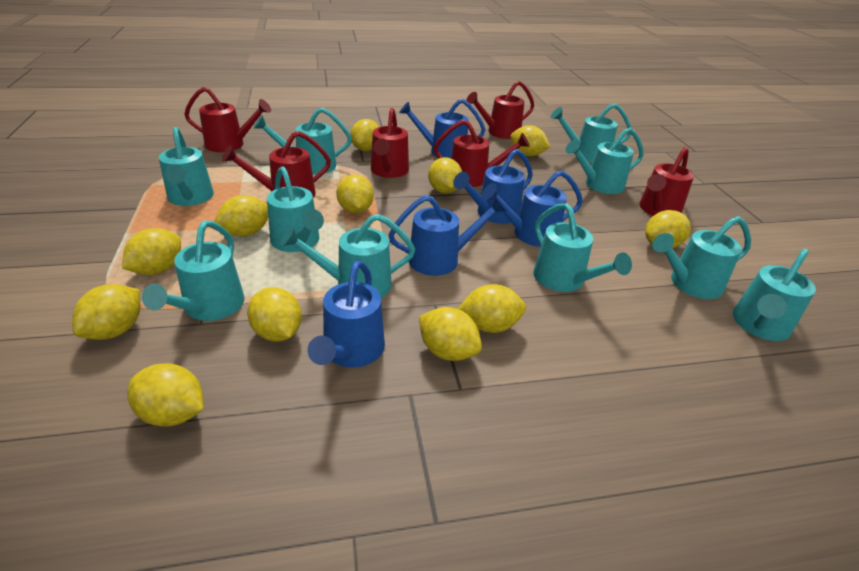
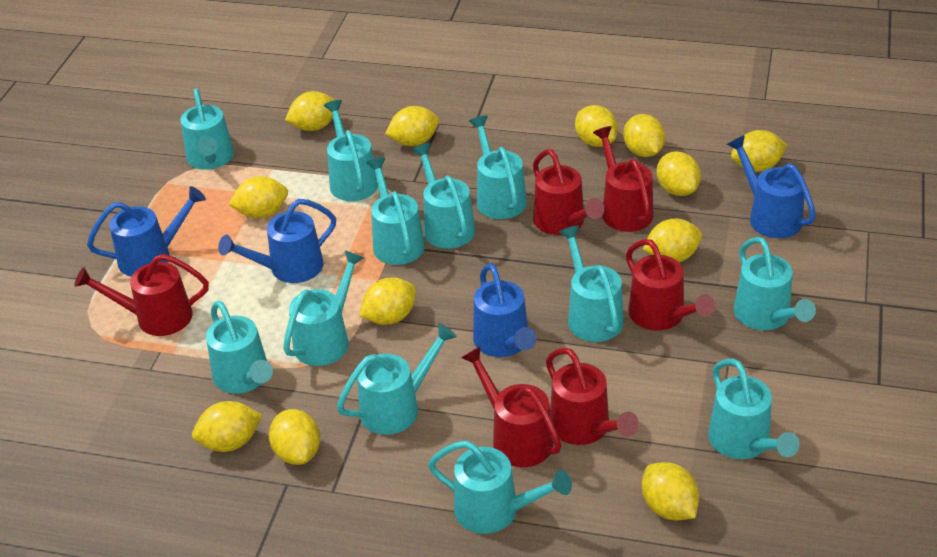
blue watering can: 5 -> 4
turquoise watering can: 10 -> 12

